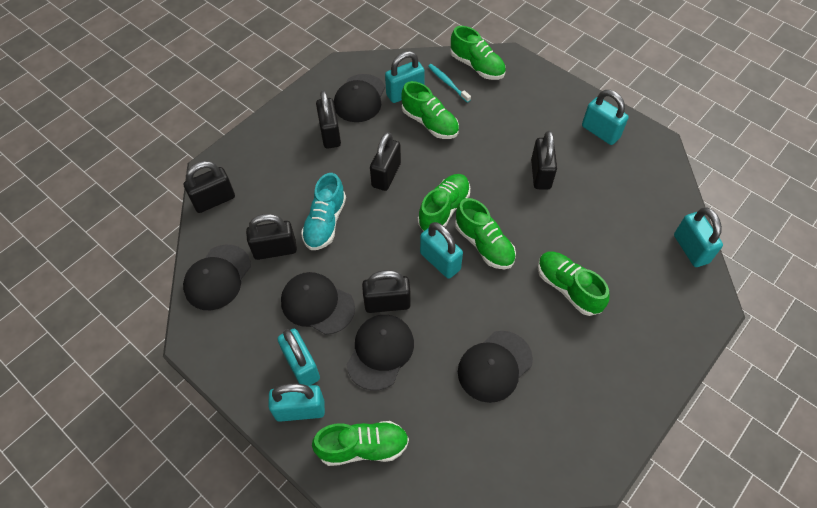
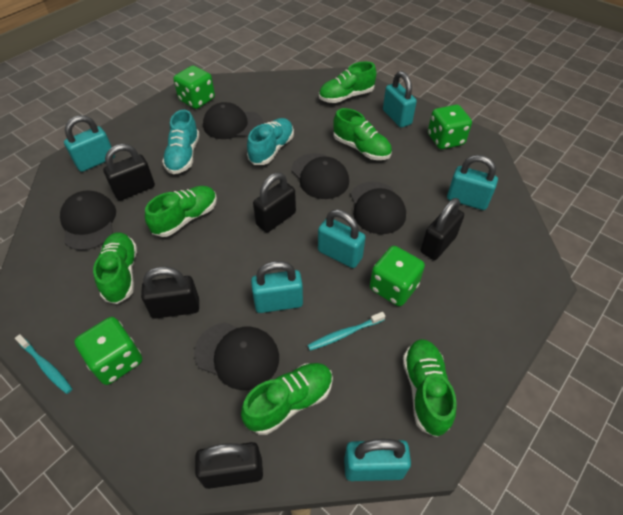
black padlock: 6 -> 5
green dice: 0 -> 4
turquoise shoe: 1 -> 2
turquoise toothbrush: 1 -> 2

